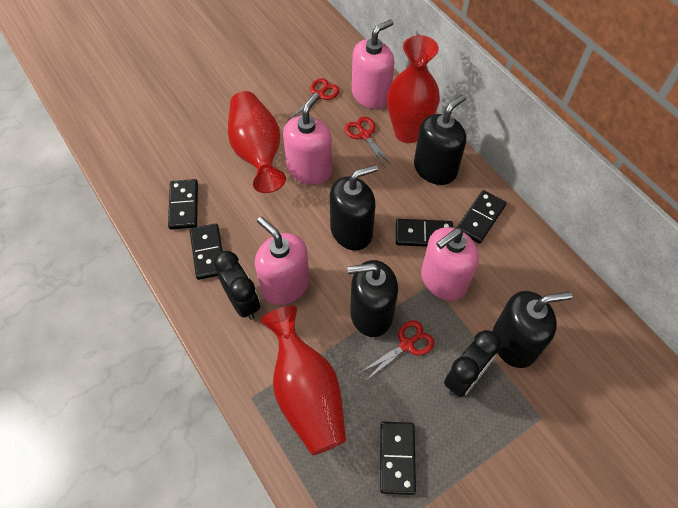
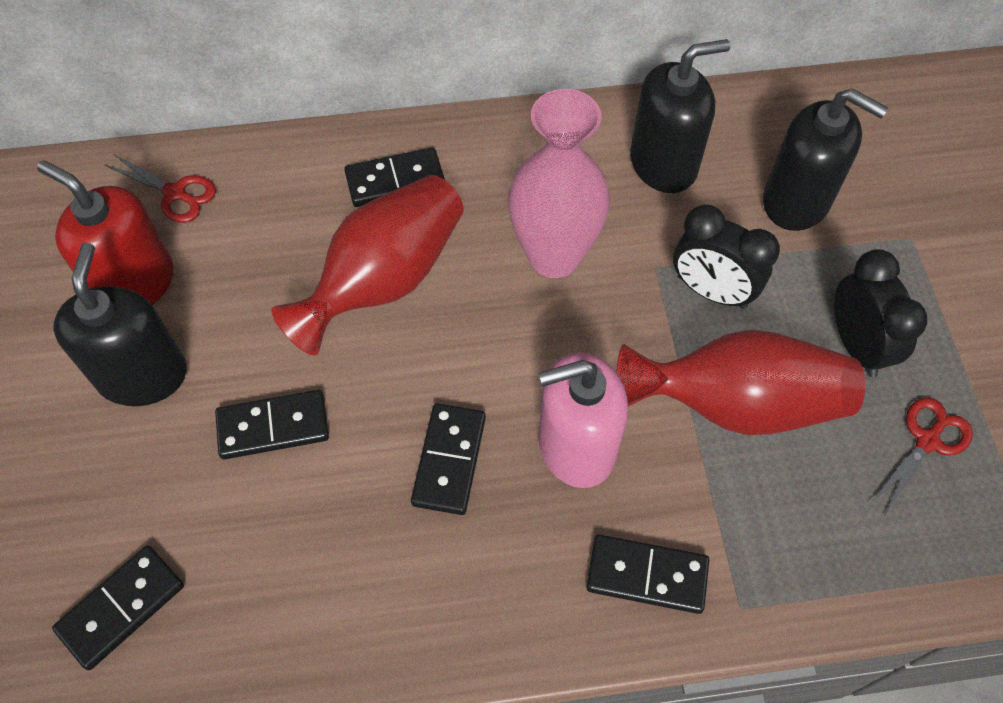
black soap dispenser: 4 -> 3
pink soap dispenser: 4 -> 1
pink vase: 0 -> 1
red scissors: 3 -> 2
red soap dispenser: 0 -> 1
red vase: 3 -> 2

